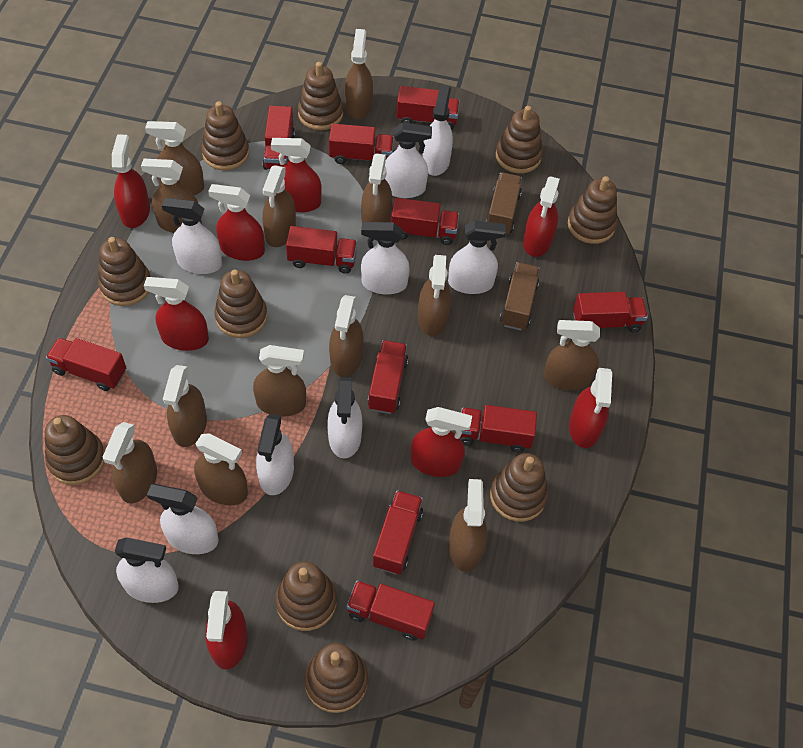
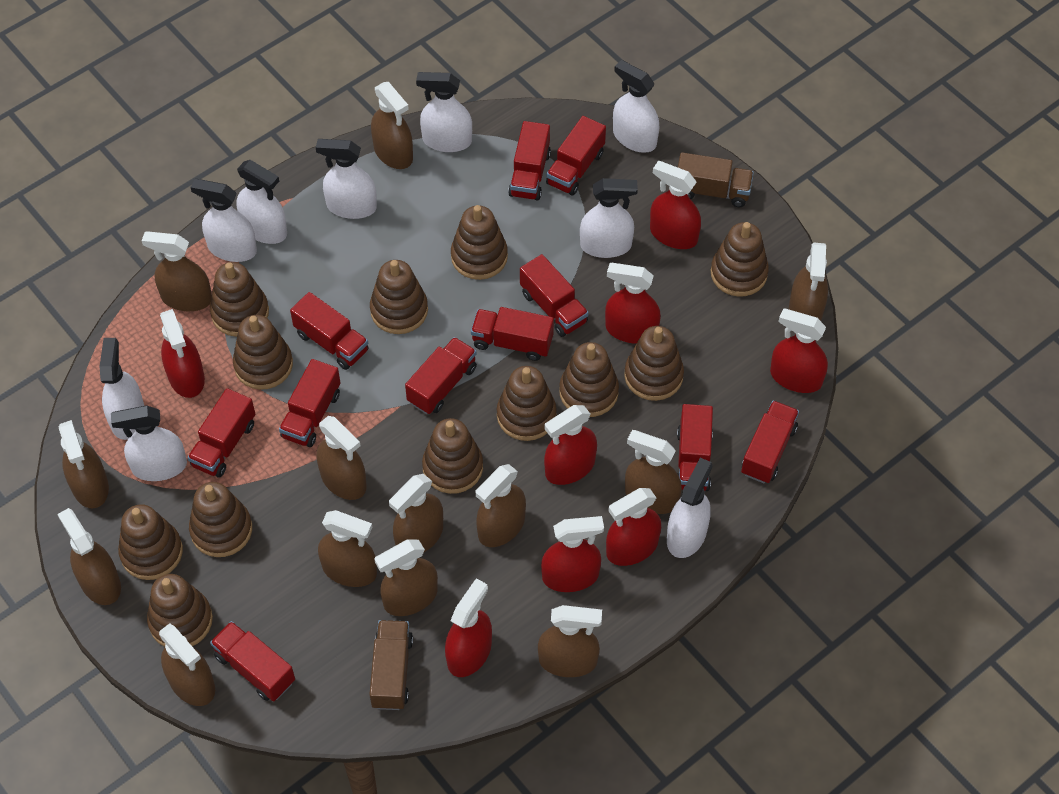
brown stacking toy: 10 -> 12

